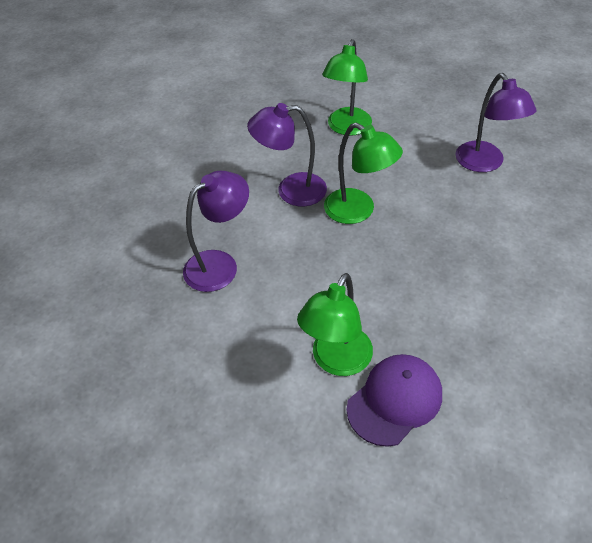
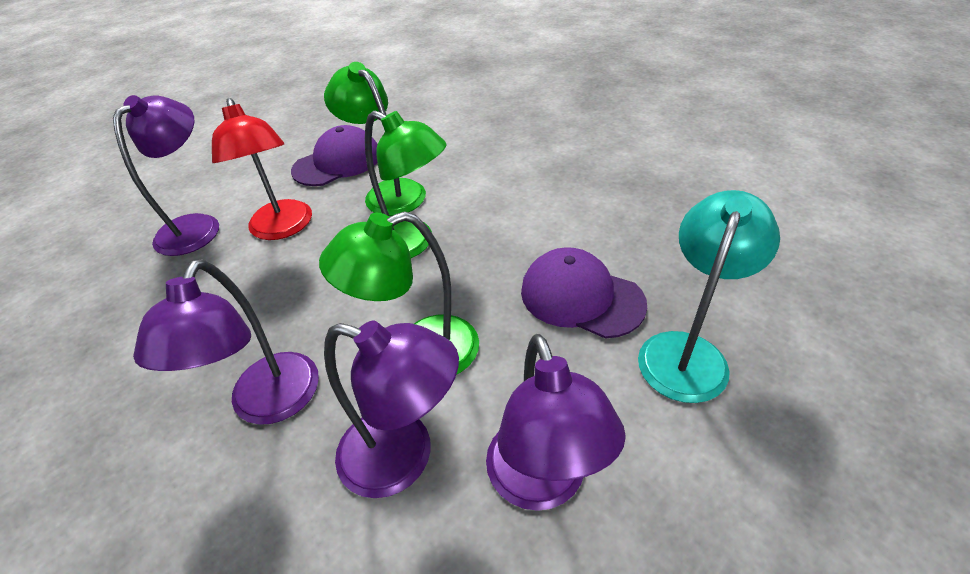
purple cap: 1 -> 2
purple lamp: 3 -> 4
red lamp: 0 -> 1
turquoise lamp: 0 -> 1

